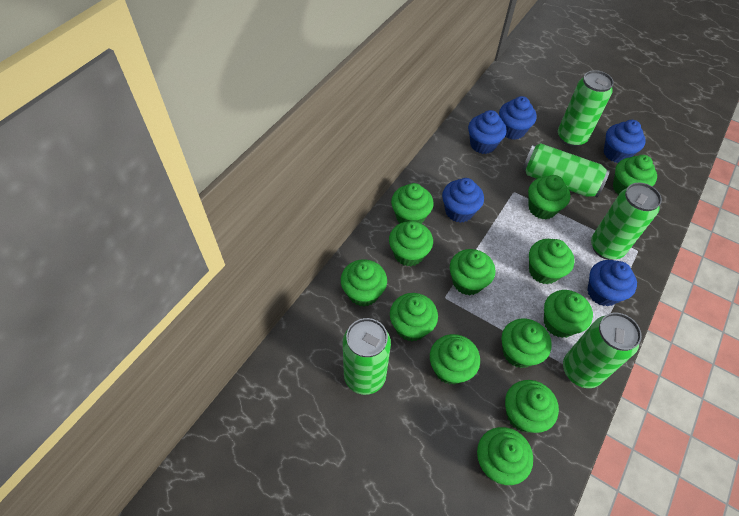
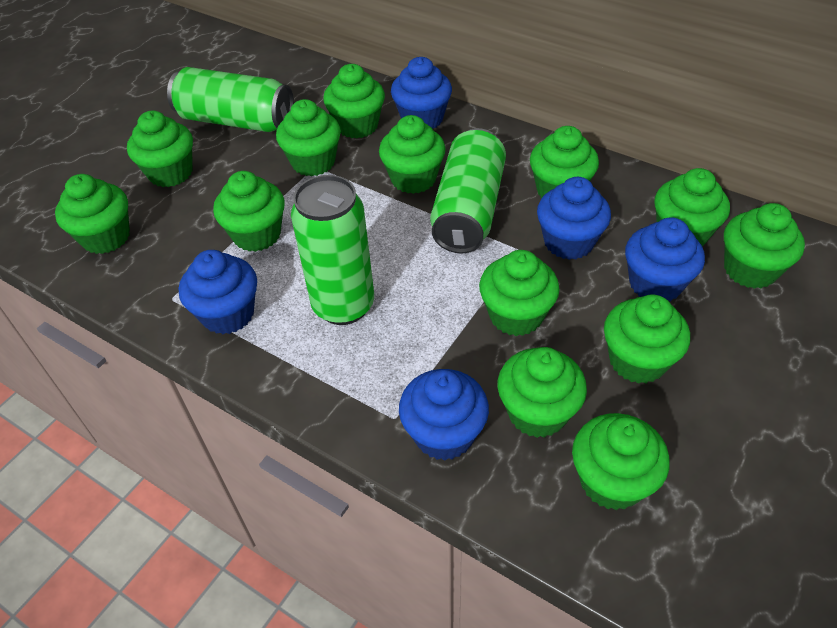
green can: 5 -> 3

